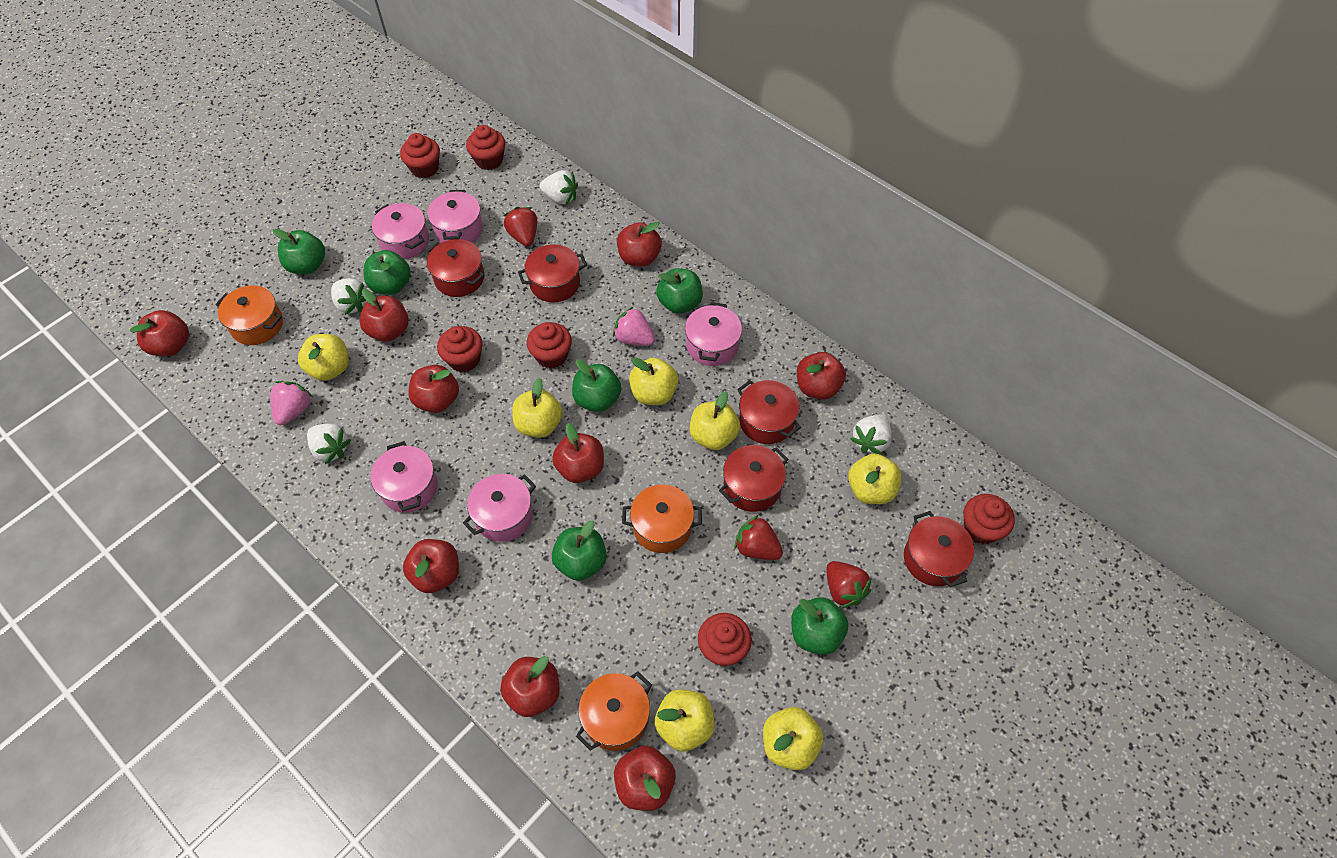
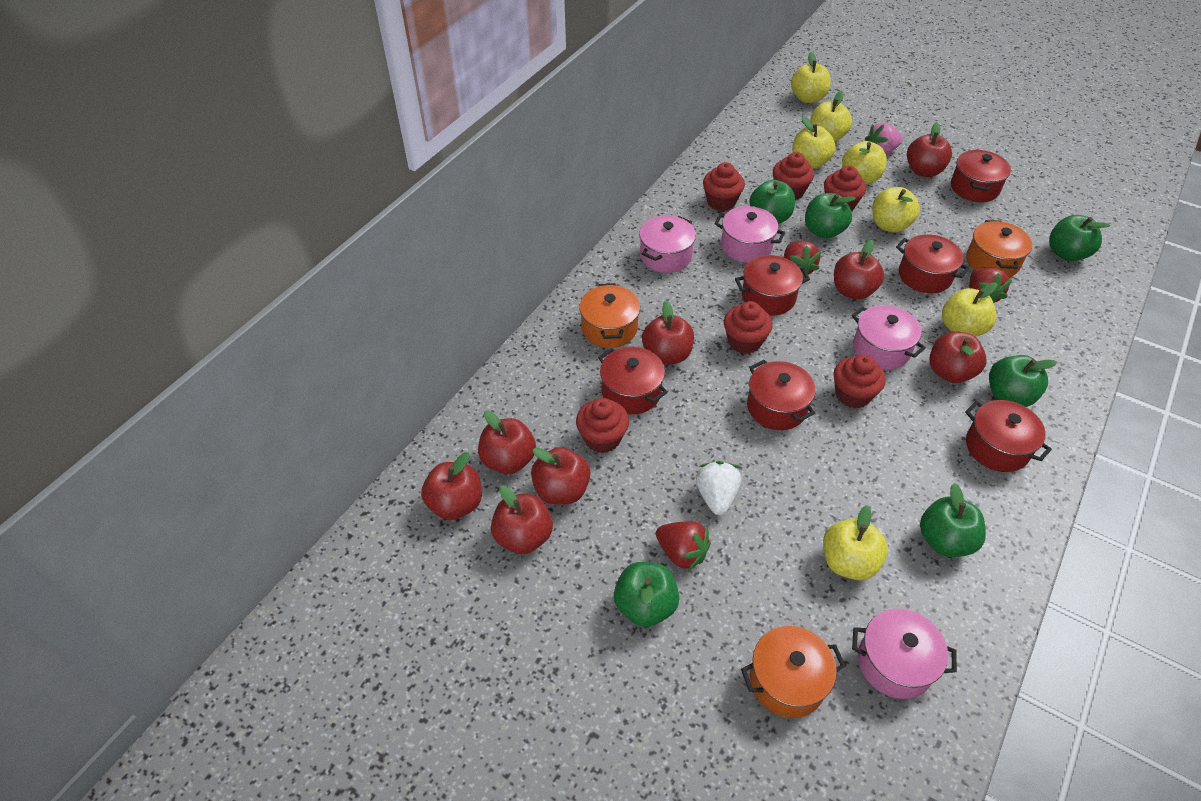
pink pot: 5 -> 4
pink strawberry: 2 -> 1
red apple: 9 -> 8
red pot: 5 -> 6
white strawberry: 4 -> 1

